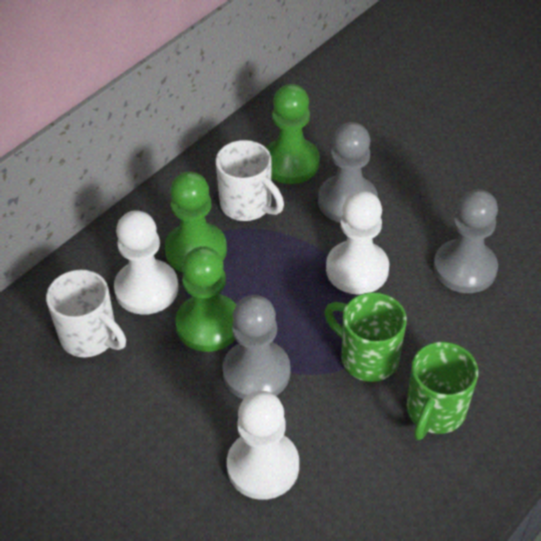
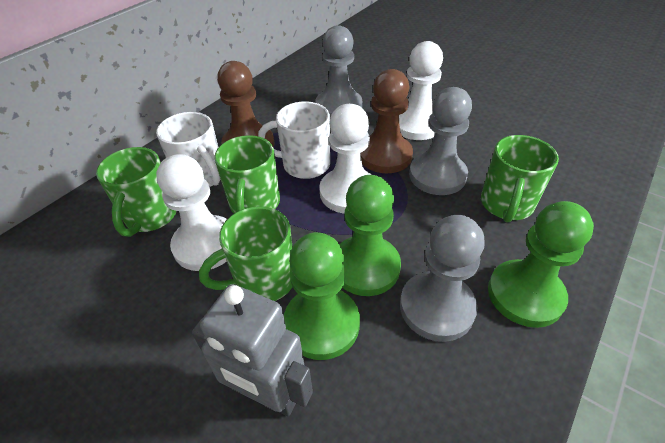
brown pawn: 0 -> 2
green mug: 2 -> 4
grey robot: 0 -> 1

